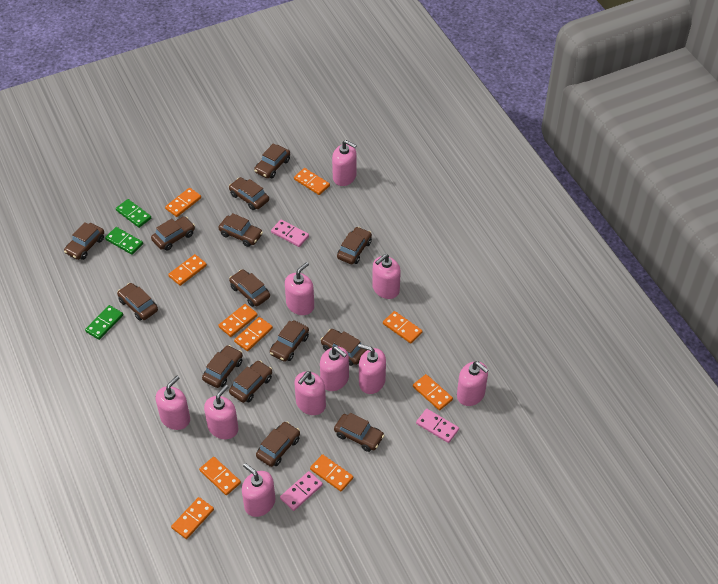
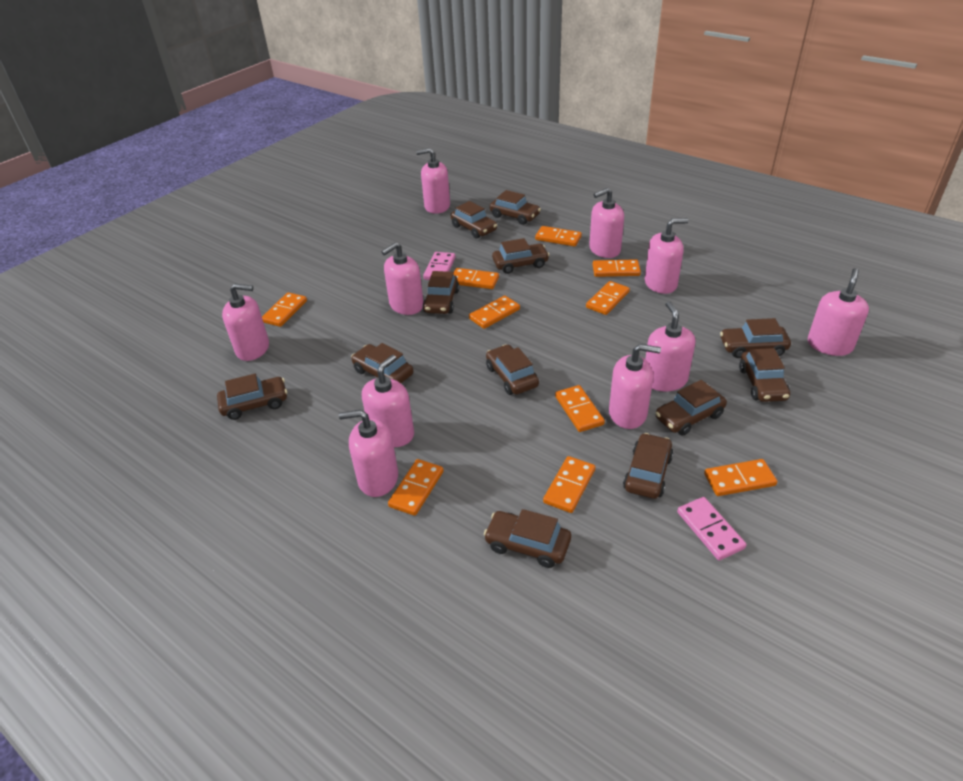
brown car: 14 -> 12
green domino: 3 -> 0
pink domino: 3 -> 2

